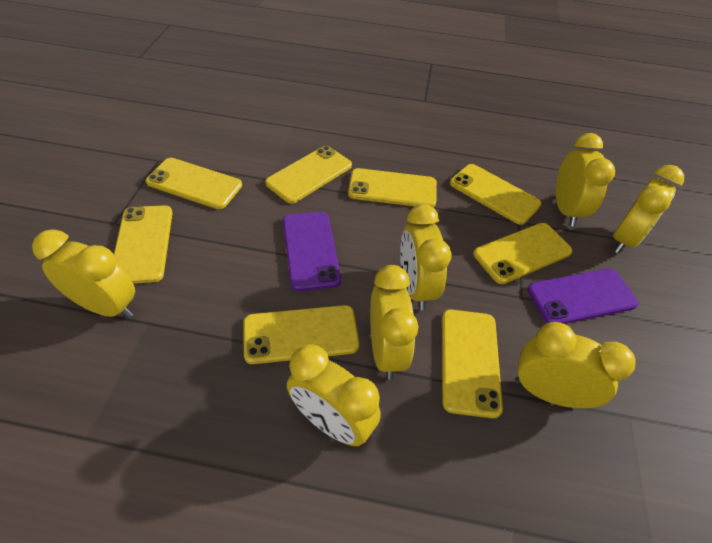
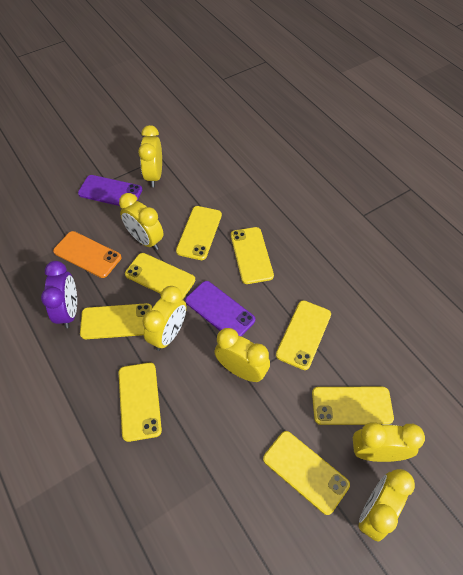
orange phone: 0 -> 1
purple clock: 0 -> 1
yellow clock: 7 -> 6

